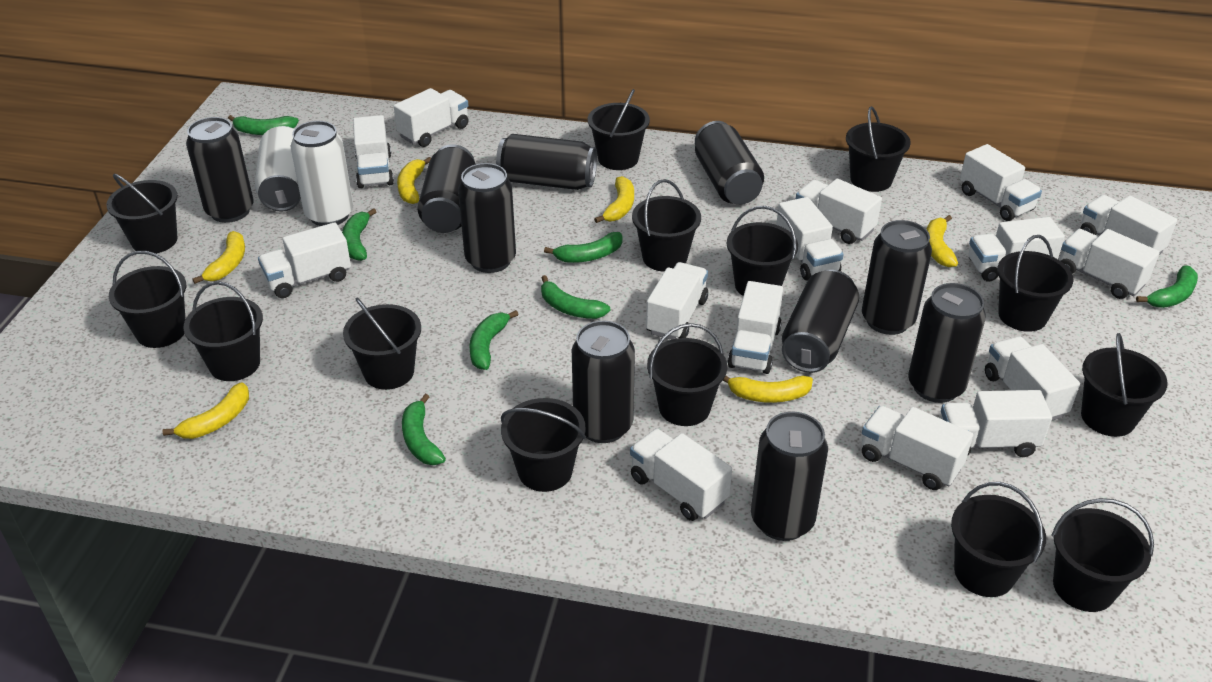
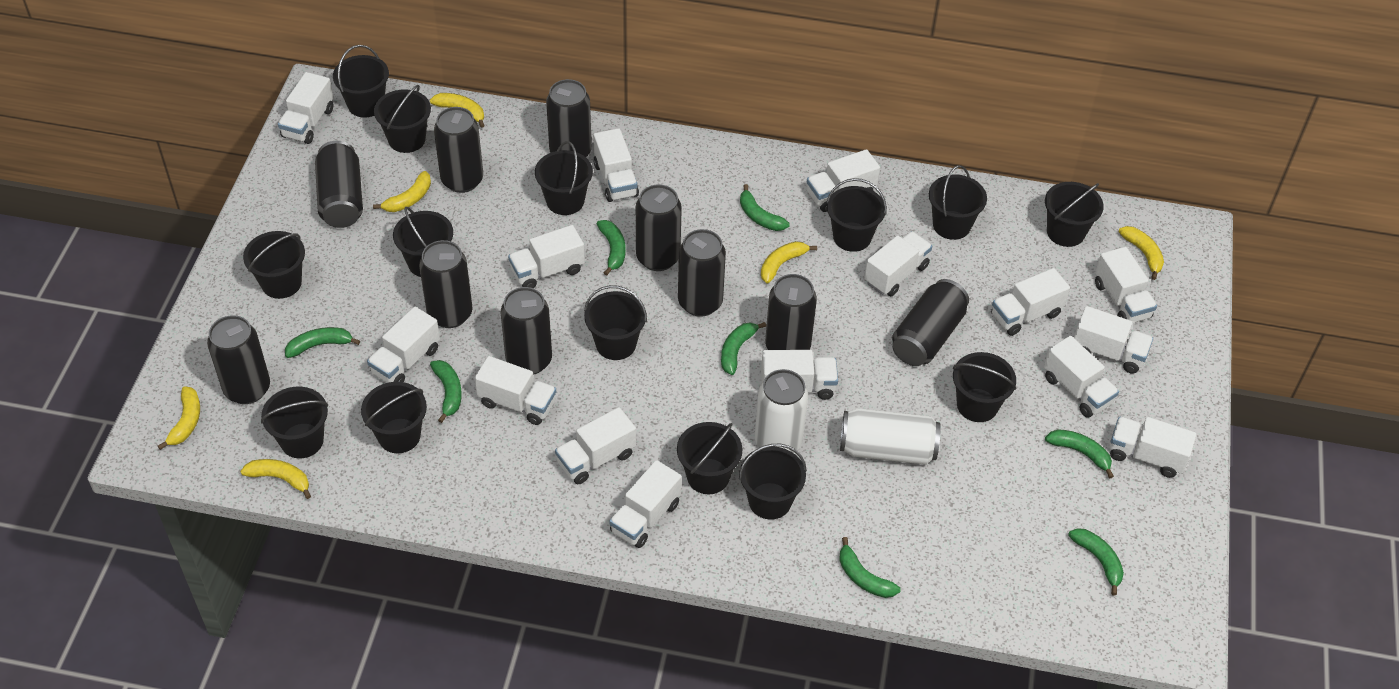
green banana: 7 -> 8

